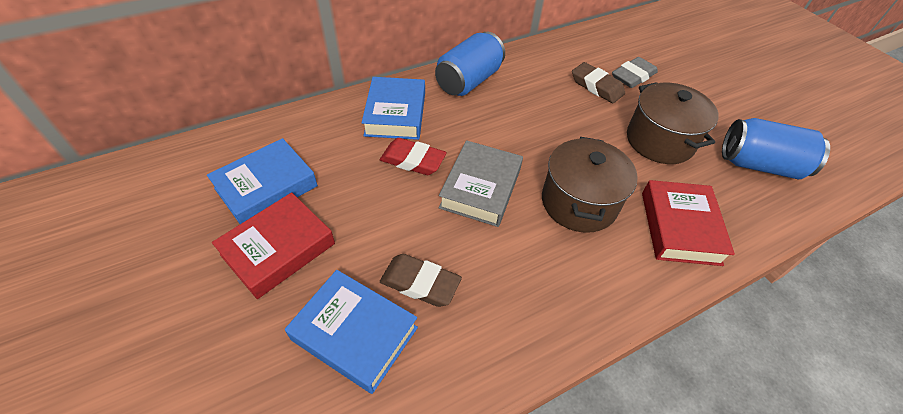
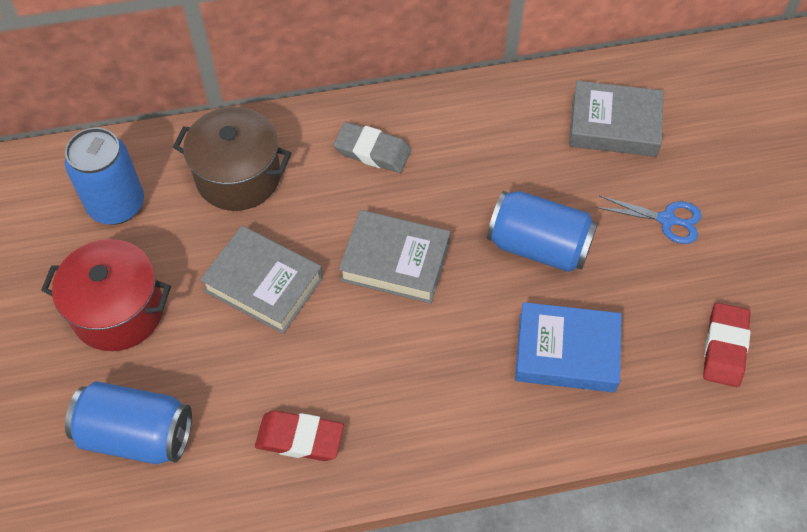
blue book: 3 -> 1
blue can: 2 -> 3
blue scissors: 0 -> 1
brown eraser: 2 -> 0
brown pot: 2 -> 1
grey book: 1 -> 3
red book: 2 -> 0
red eraser: 1 -> 2
red pot: 0 -> 1

